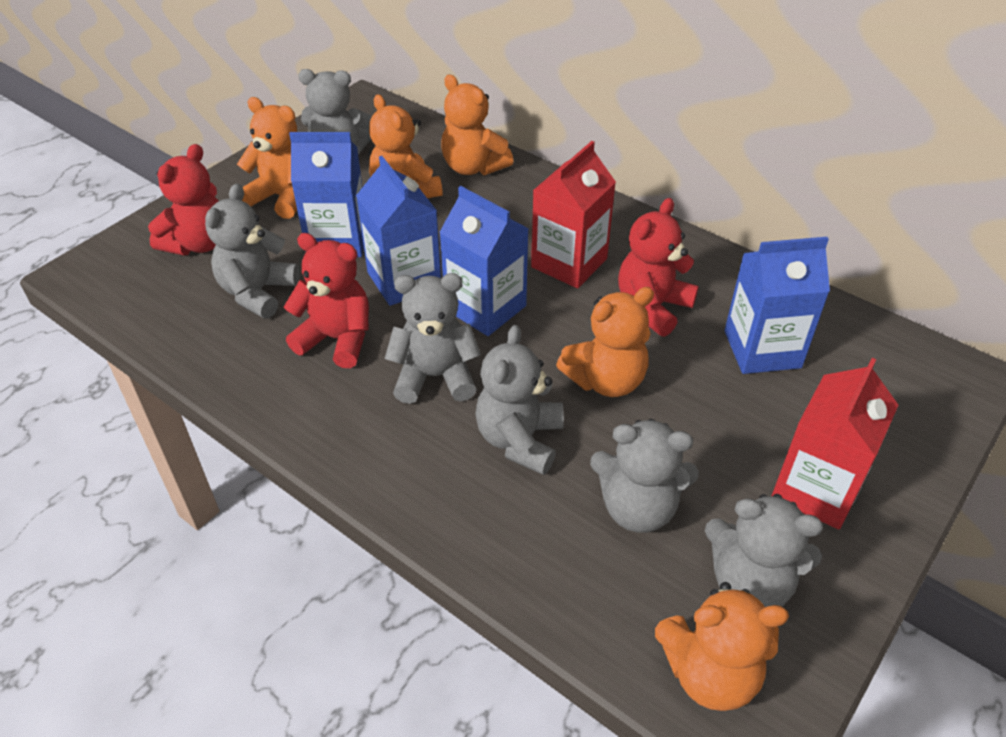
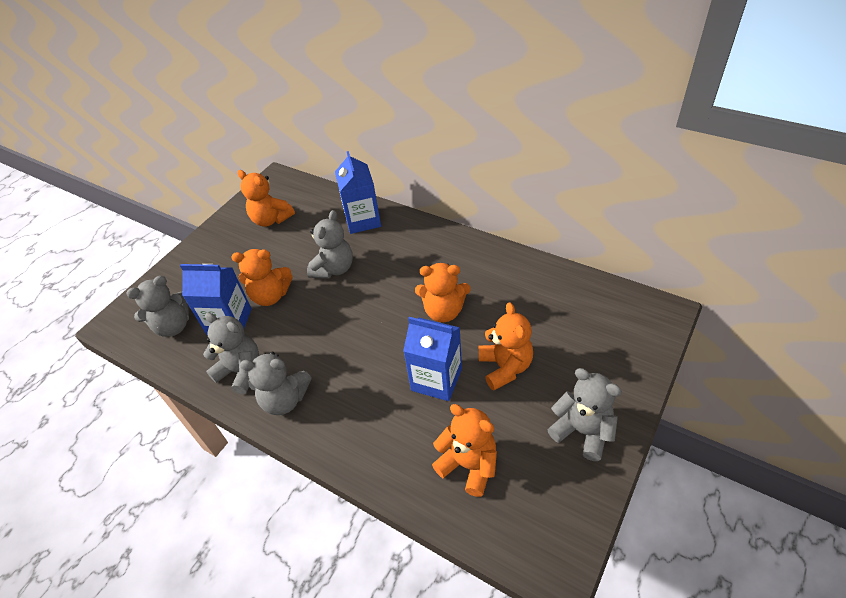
blue carton: 4 -> 3
grey teddy bear: 6 -> 5
red carton: 2 -> 0
red teddy bear: 3 -> 0

